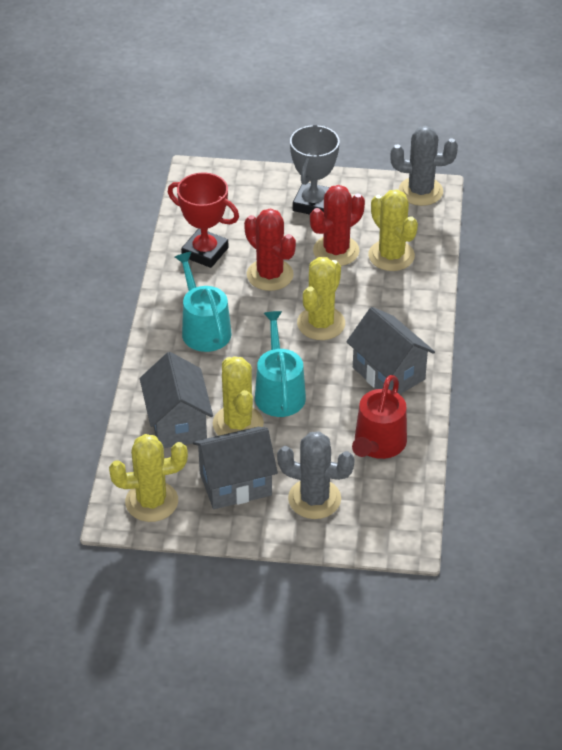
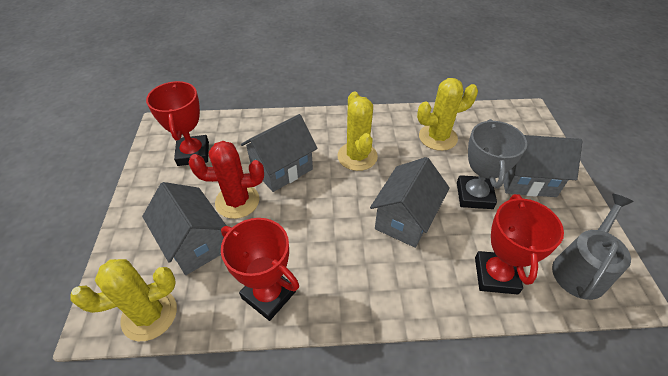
grey cactus: 2 -> 0
grey house: 3 -> 4
grey watering can: 0 -> 1
red cactus: 2 -> 1
red trophy: 1 -> 3
red watering can: 1 -> 0
turquoise watering can: 2 -> 0
yellow cactus: 4 -> 3

